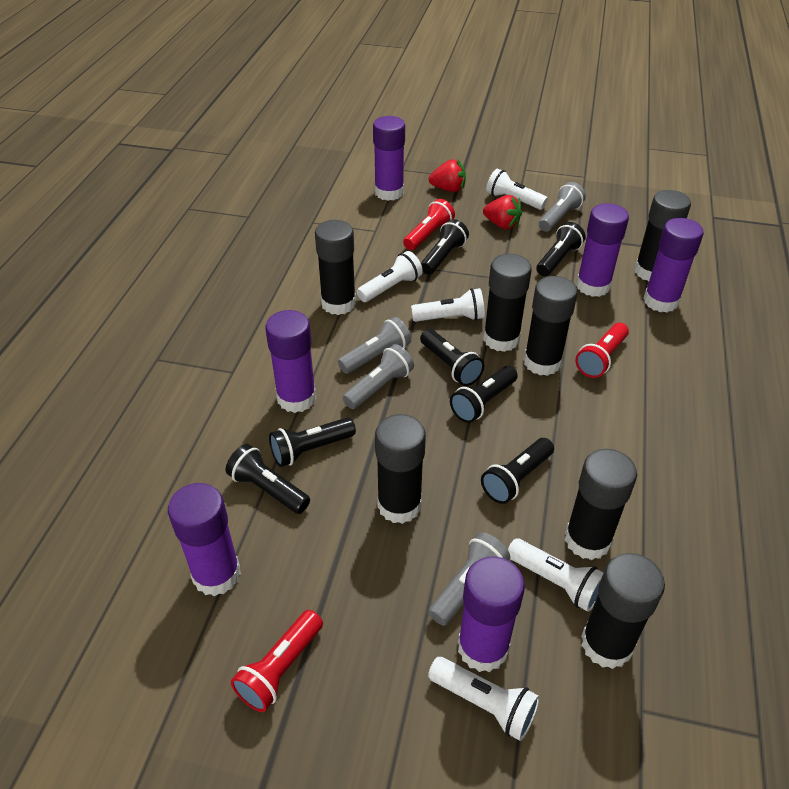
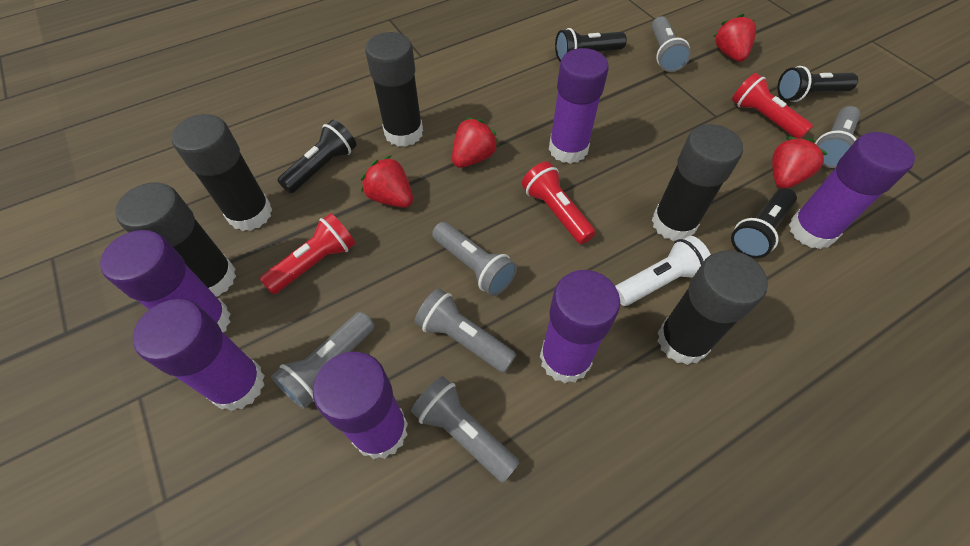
black flashlight: 7 -> 4
black glue stick: 7 -> 5
grey flashlight: 4 -> 6
red strawberry: 2 -> 4
white flashlight: 5 -> 1

